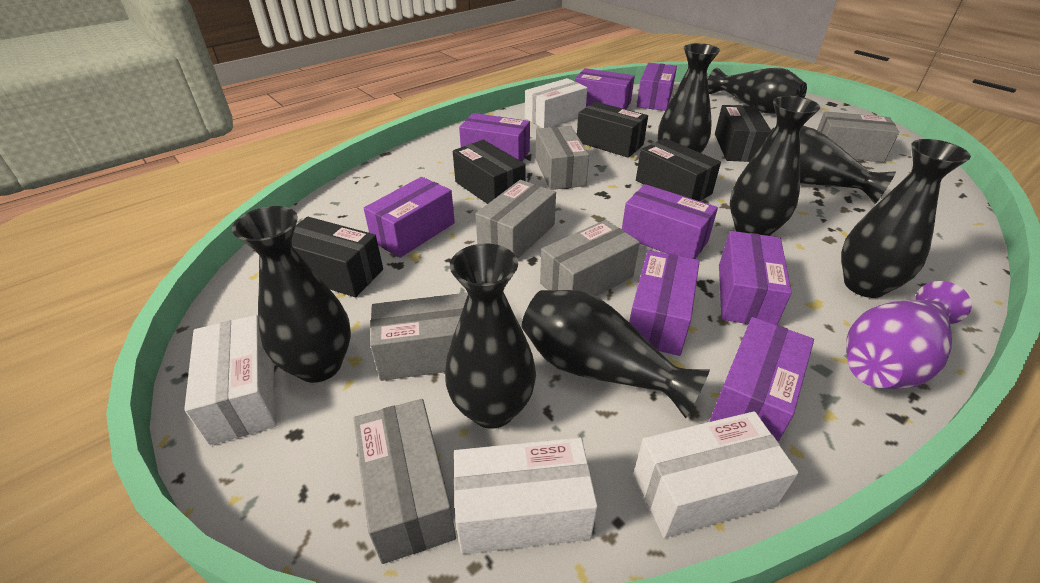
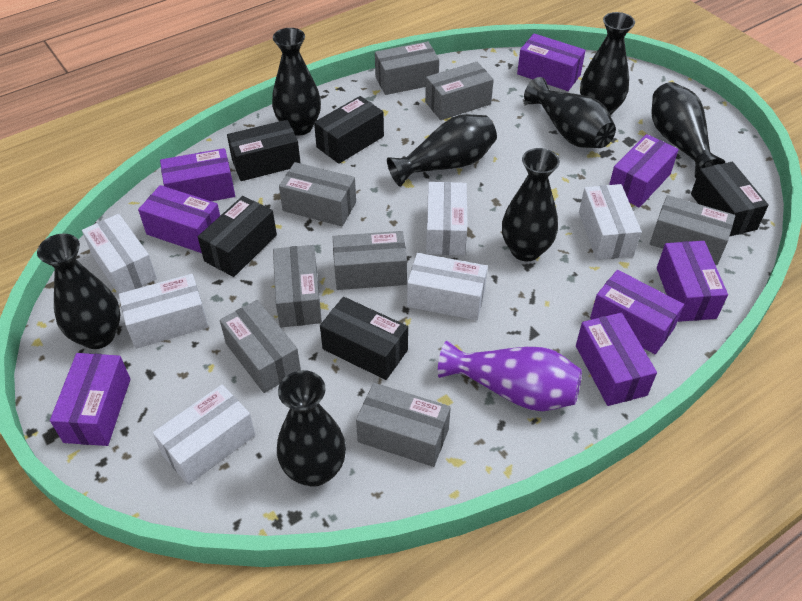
grey box: 6 -> 8
white box: 4 -> 6

